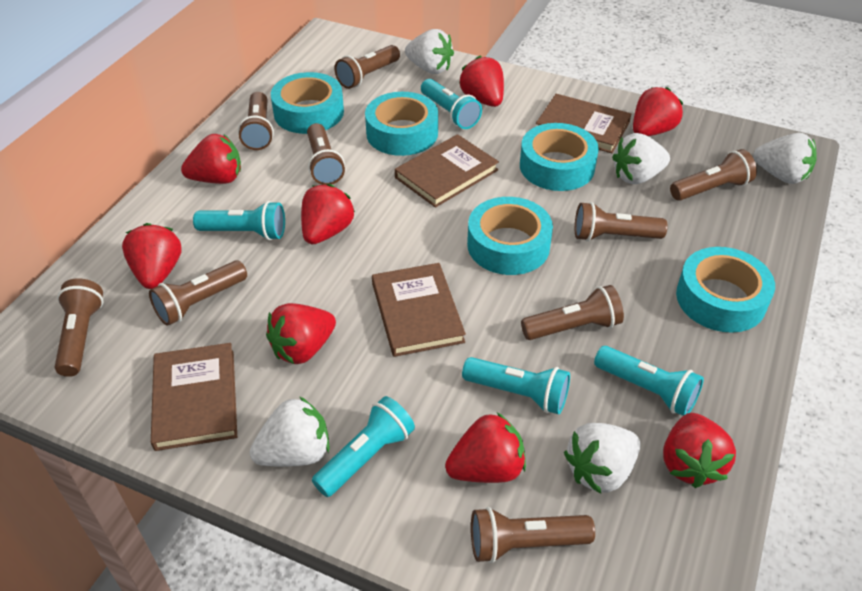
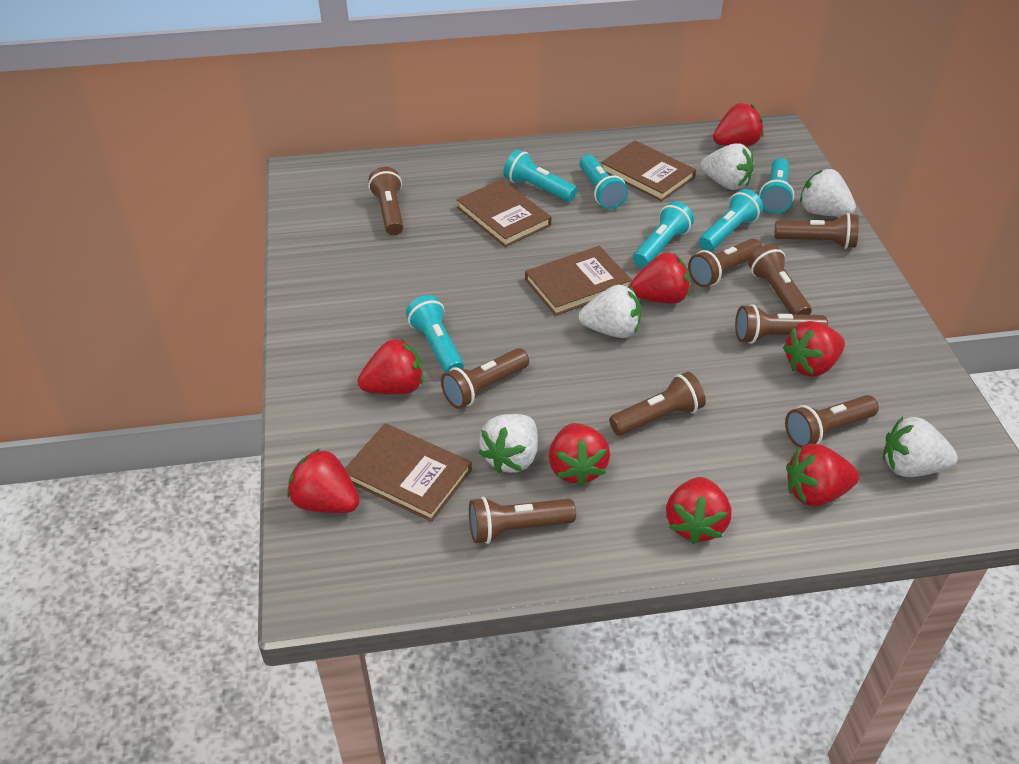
turquoise flashlight: 5 -> 6
turquoise tape: 5 -> 0

